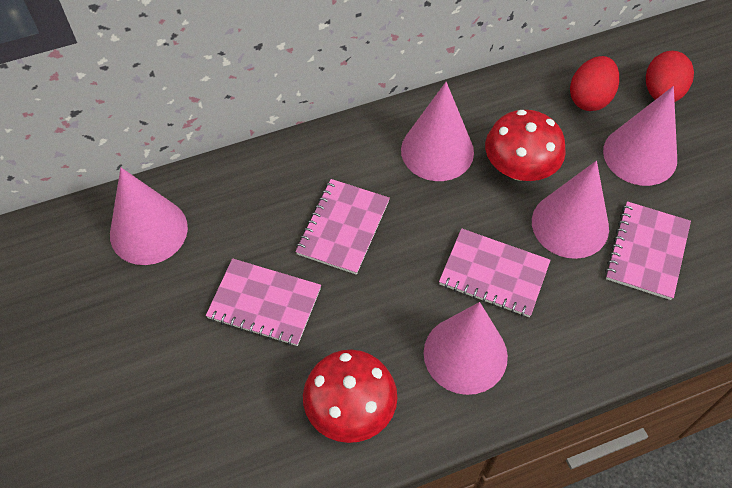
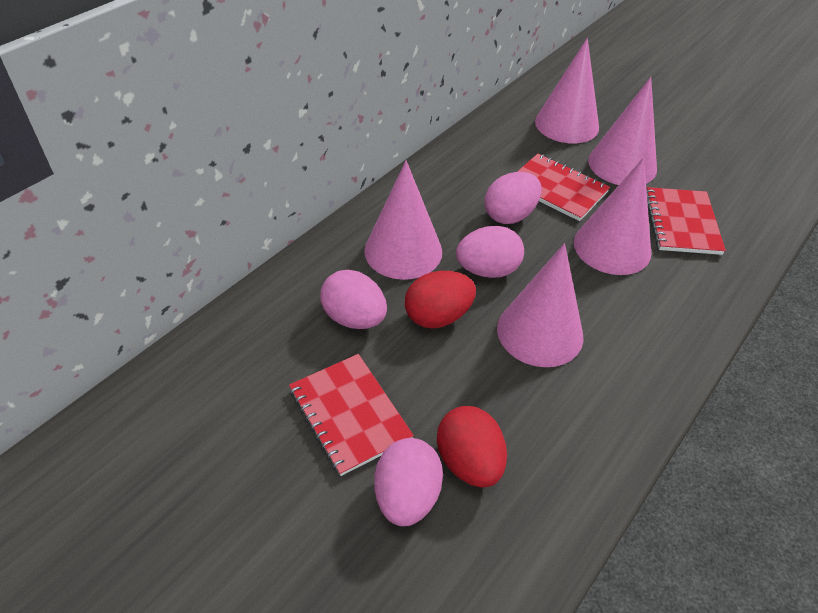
pink egg: 0 -> 4
pink notebook: 4 -> 0
red mushroom: 2 -> 0
red notebook: 0 -> 3

